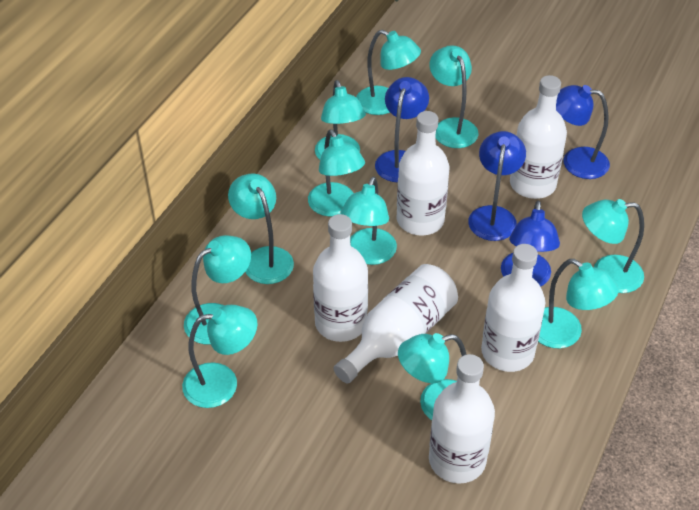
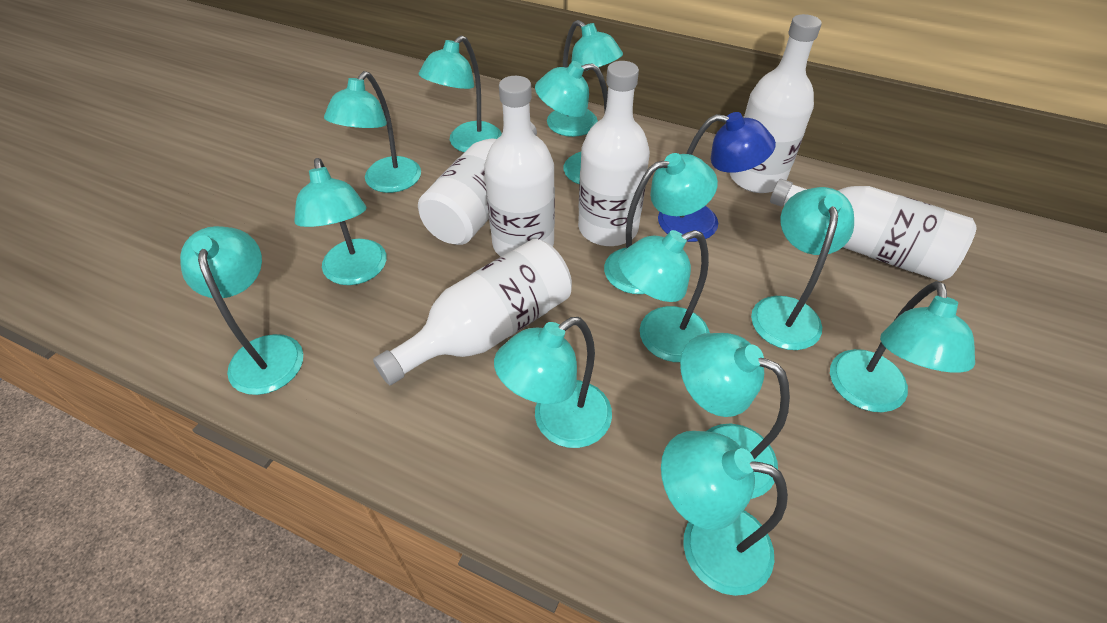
blue lamp: 4 -> 1
turquoise lamp: 11 -> 13

